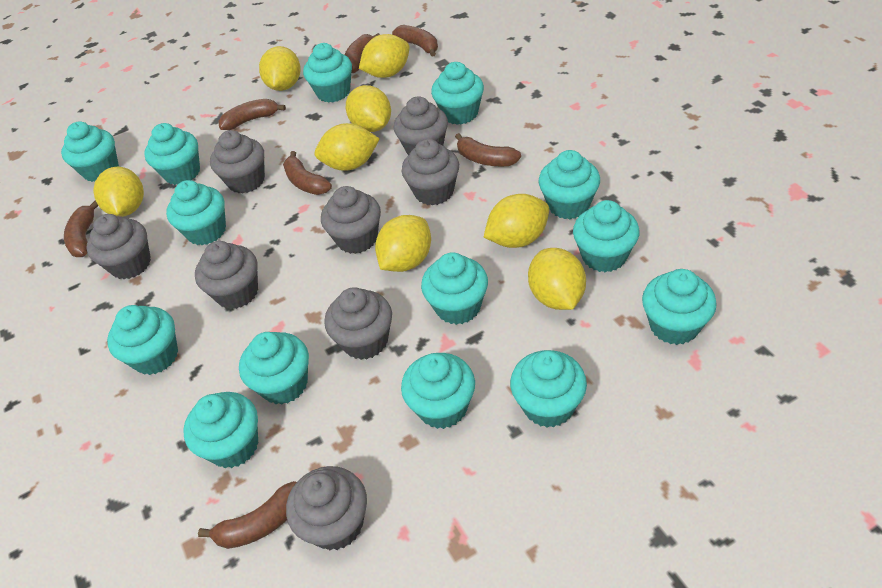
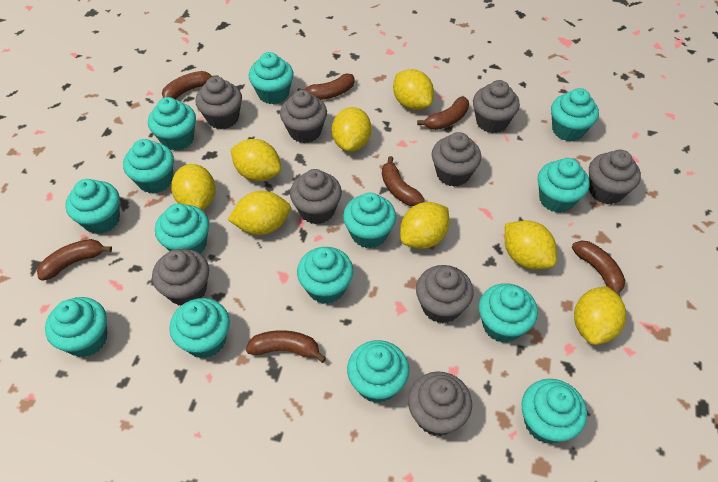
grey cupcake: 8 -> 9

